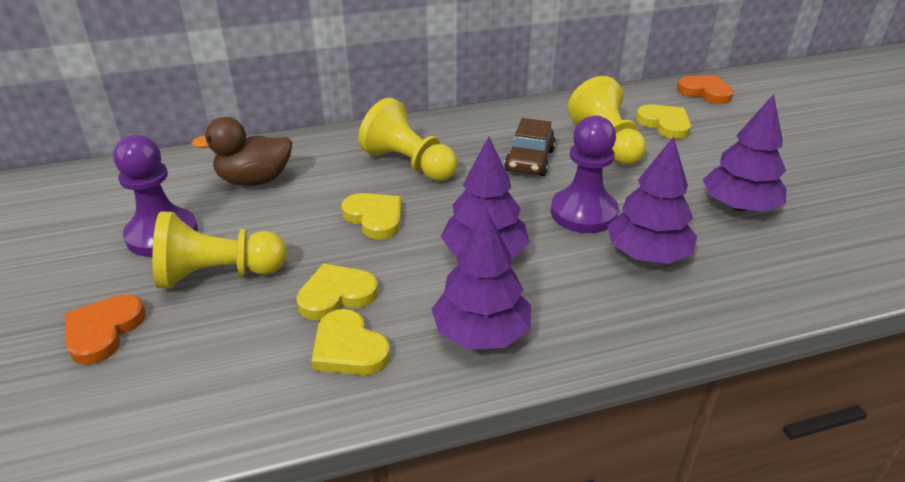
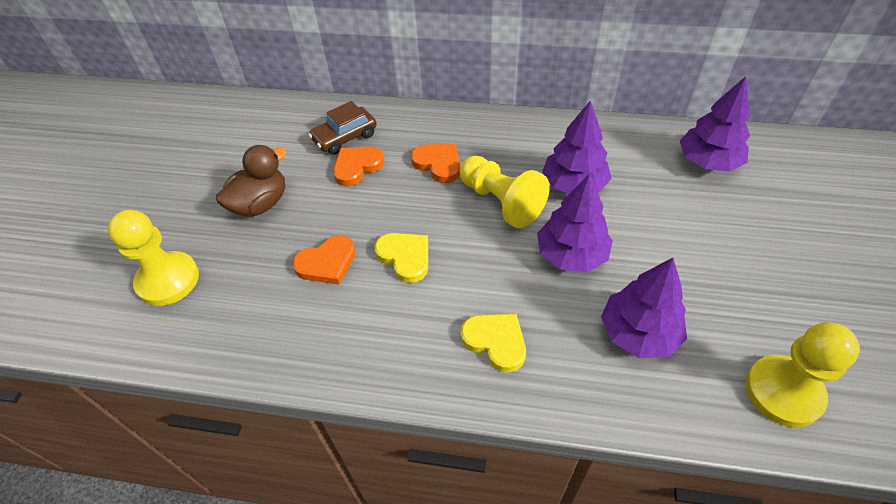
orange heart: 2 -> 3
purple pawn: 2 -> 0
yellow heart: 4 -> 2

